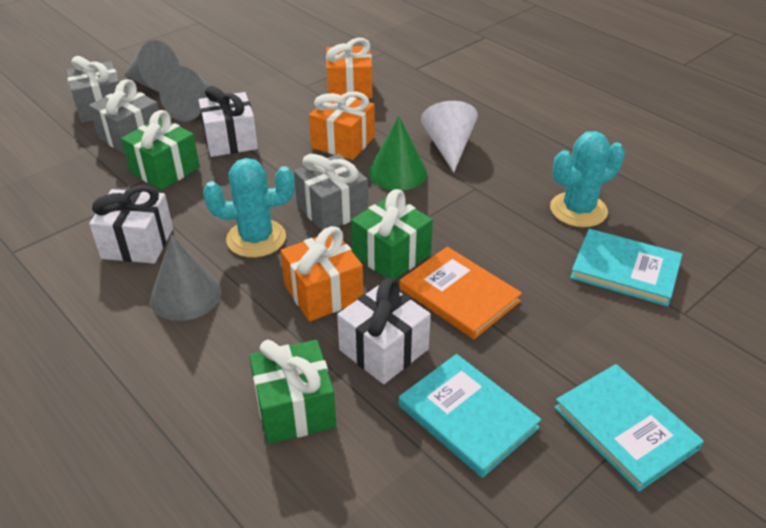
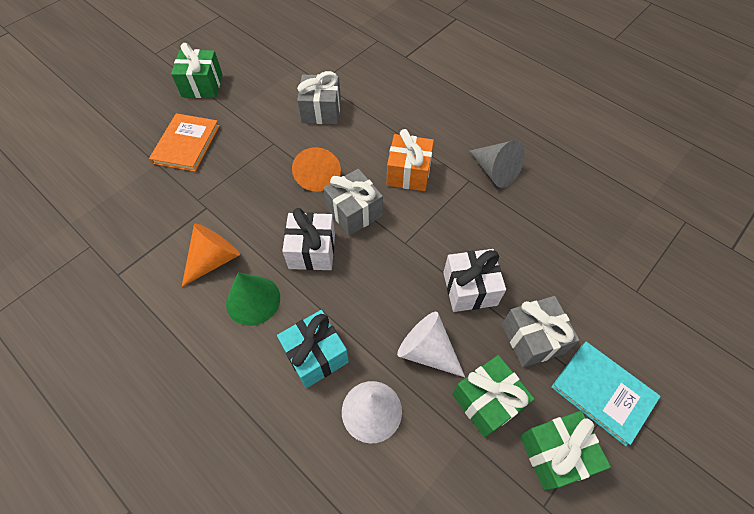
grey cone: 3 -> 1
orange cone: 0 -> 2
orange gift: 3 -> 1
turquoise book: 3 -> 1
turquoise cactus: 2 -> 0
turquoise gift: 0 -> 1
white cone: 1 -> 2
white gift: 3 -> 2

